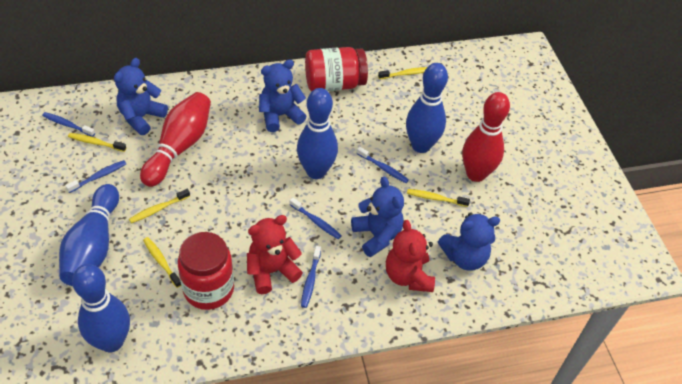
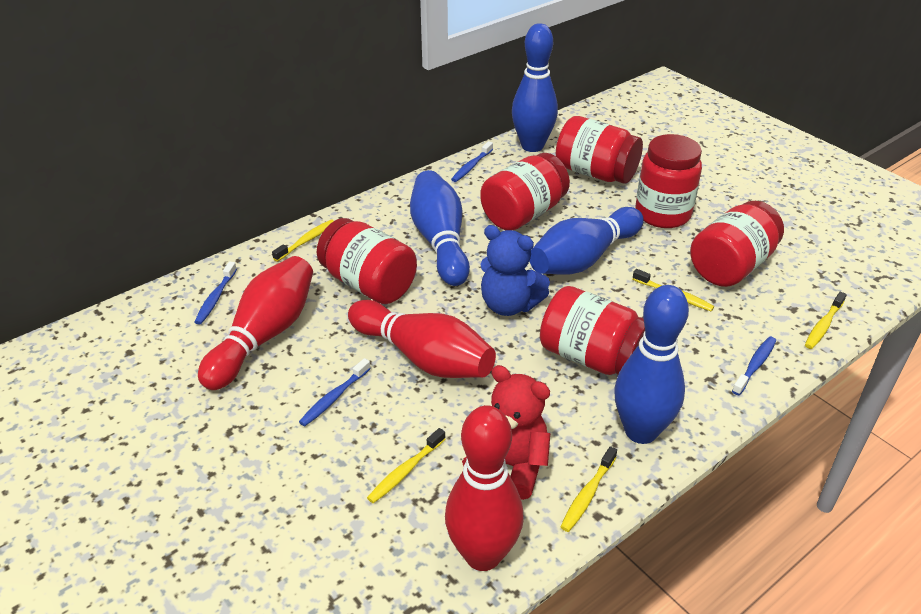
blue teddy bear: 4 -> 1
blue toothbrush: 5 -> 4
red bowling pin: 2 -> 3
red jar: 2 -> 6
red teddy bear: 2 -> 1

